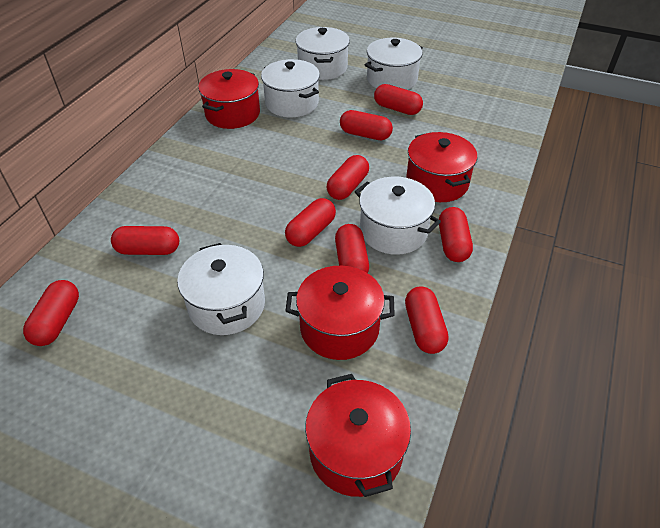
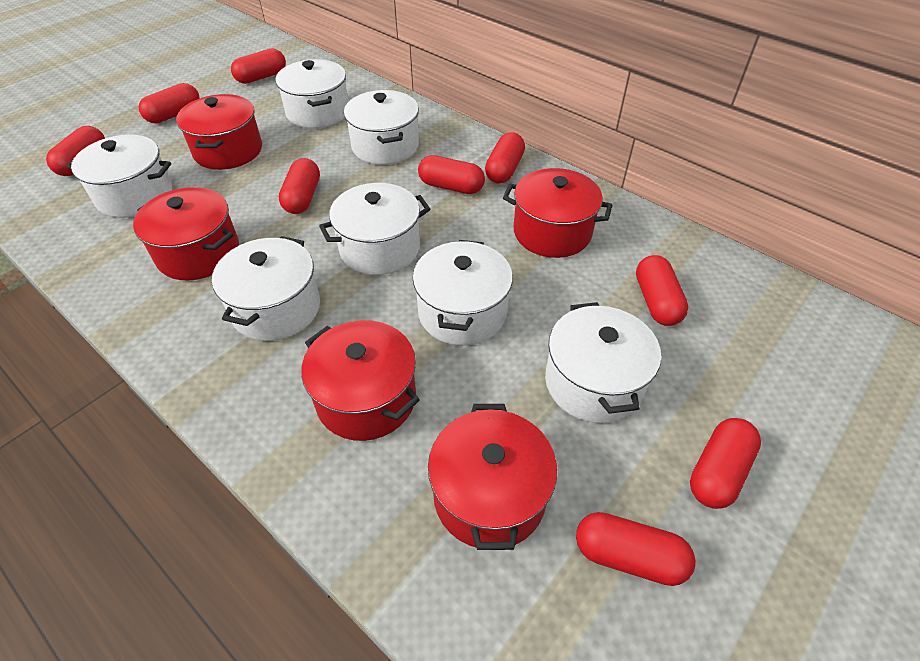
red pot: 4 -> 5
white pot: 5 -> 7

